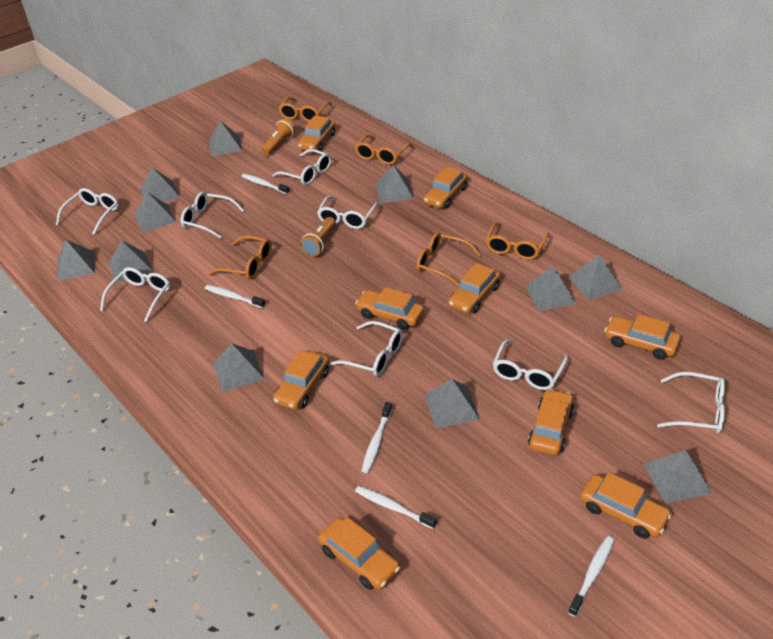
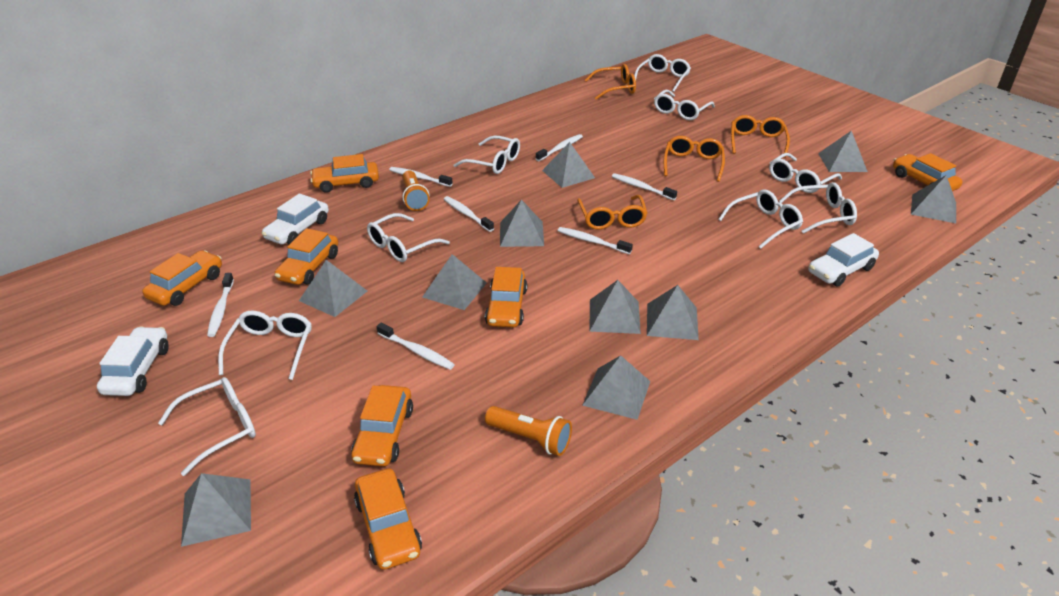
grey pyramid: 11 -> 10
orange car: 9 -> 7
orange glasses: 5 -> 4
white car: 0 -> 3
white glasses: 8 -> 9
white toothbrush: 5 -> 7

